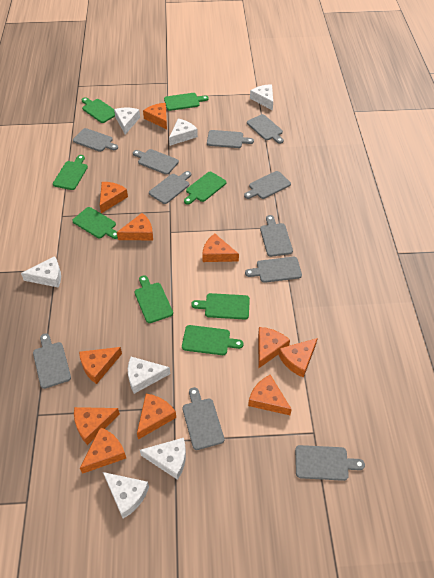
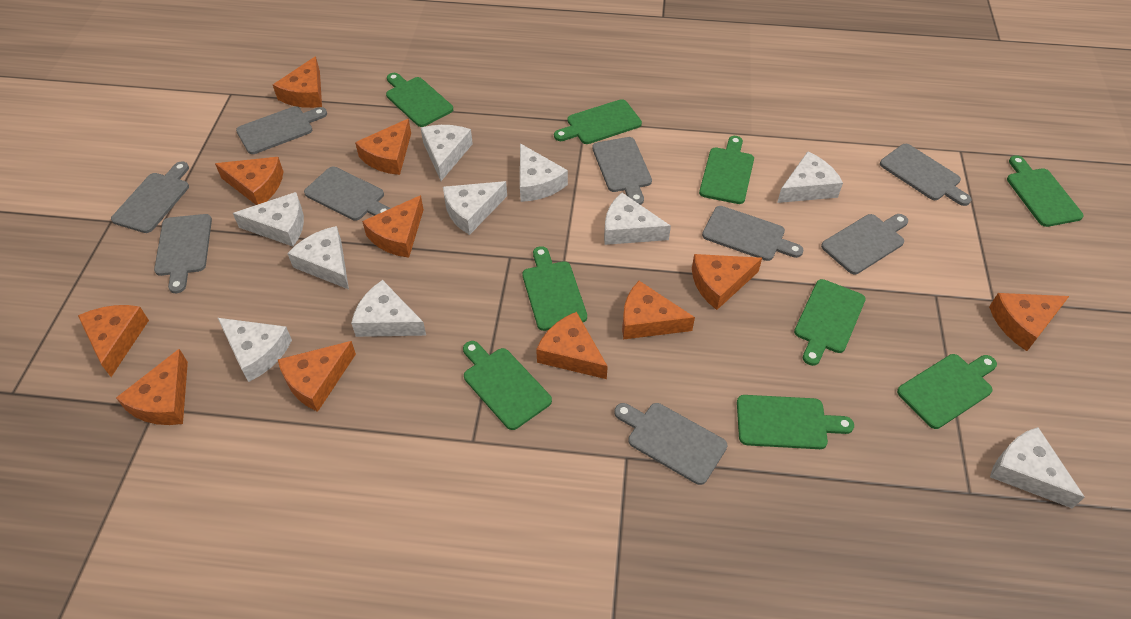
green cutting board: 8 -> 9
grey cutting board: 11 -> 9
white cheese: 7 -> 10

